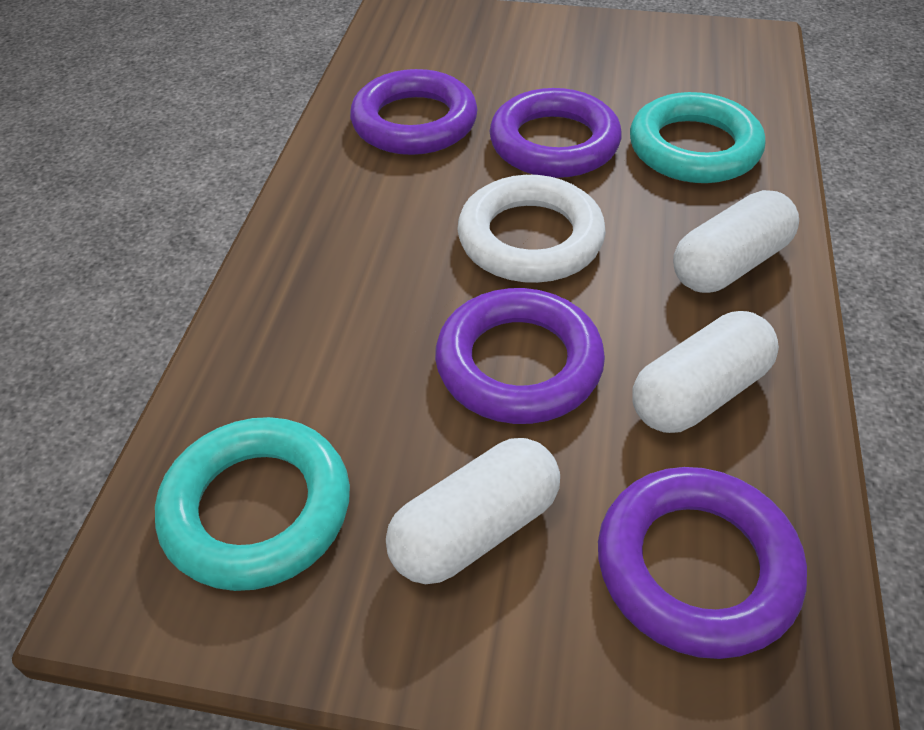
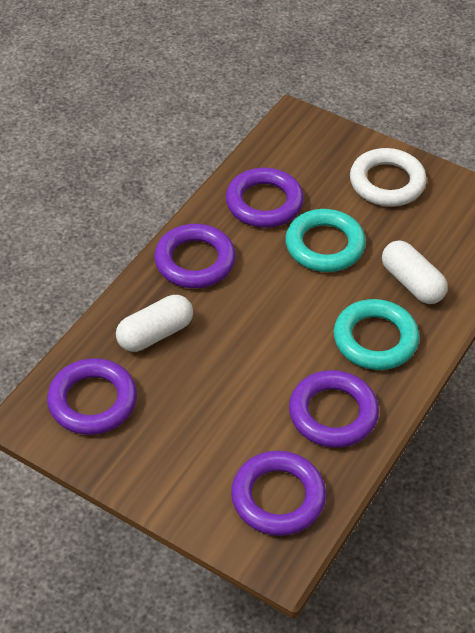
purple ring: 4 -> 5
white capsule: 3 -> 2

